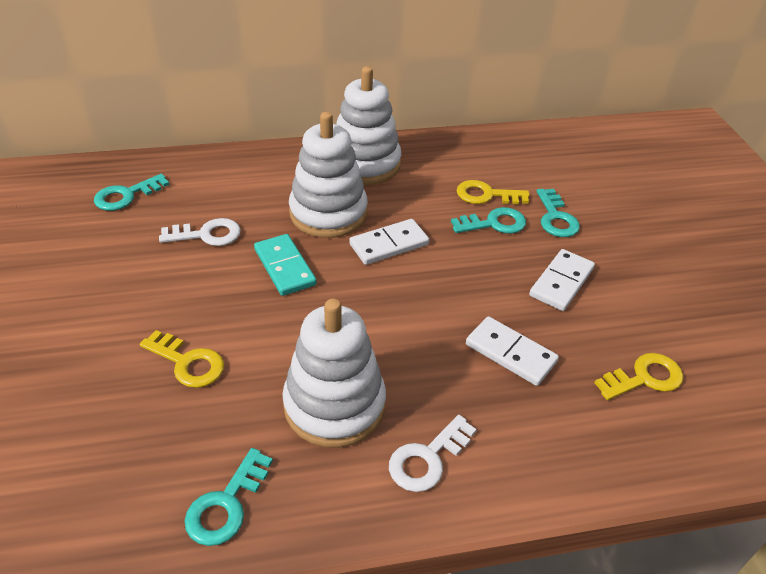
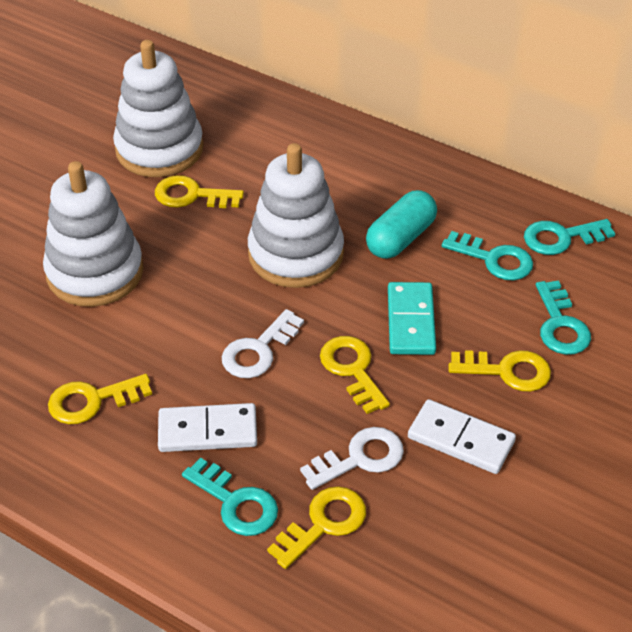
turquoise capsule: 0 -> 1
white domino: 3 -> 2
yellow key: 3 -> 5

